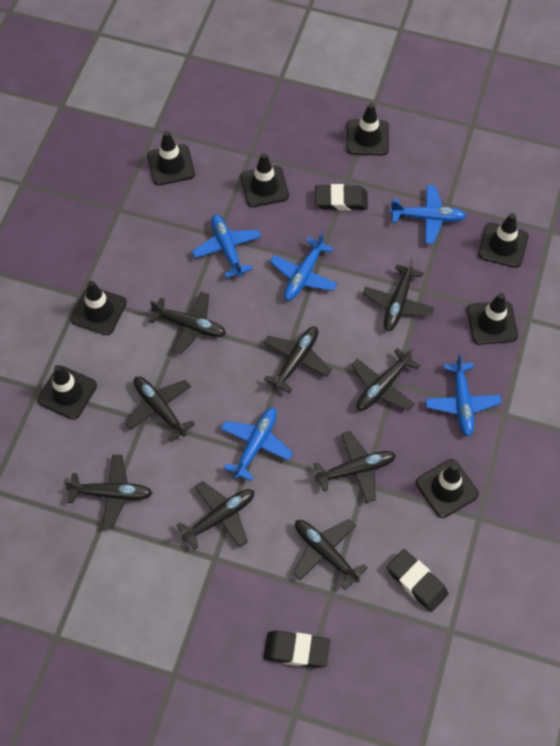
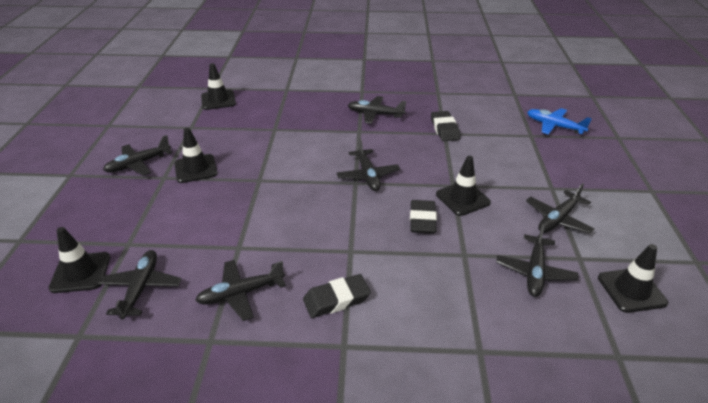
black plane: 9 -> 7
black traffic cone: 8 -> 5
blue plane: 5 -> 1

